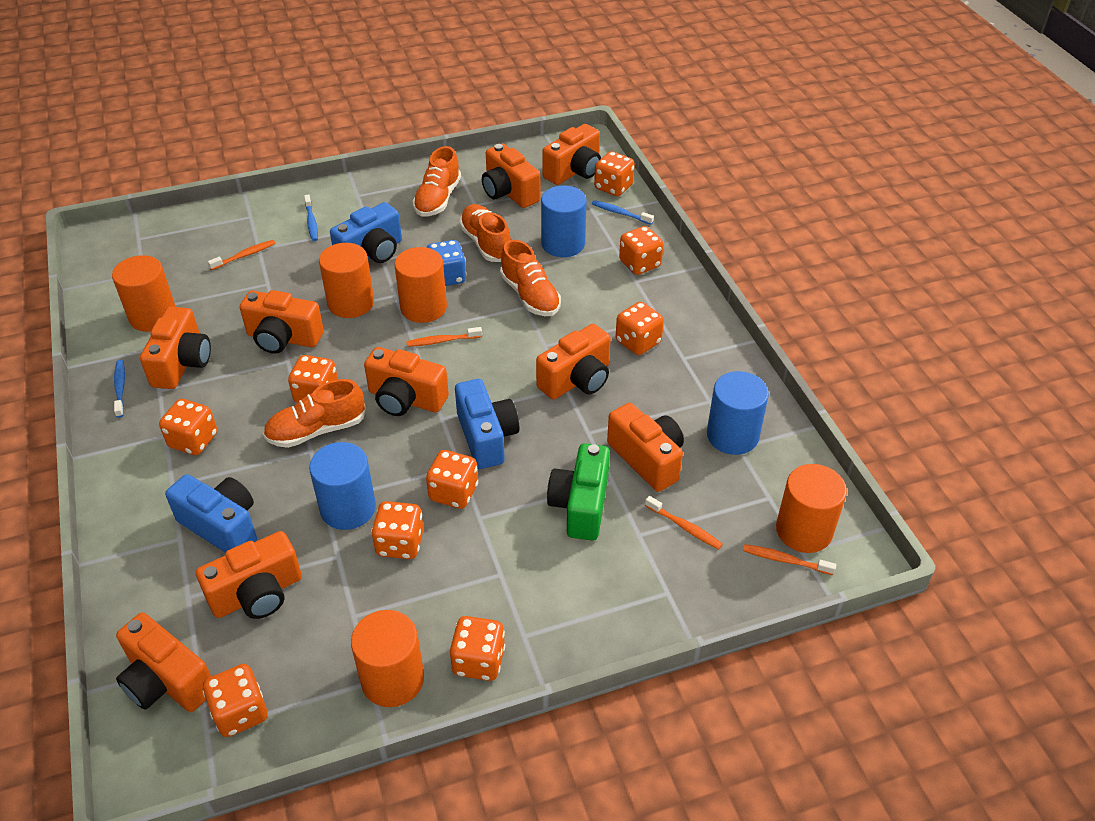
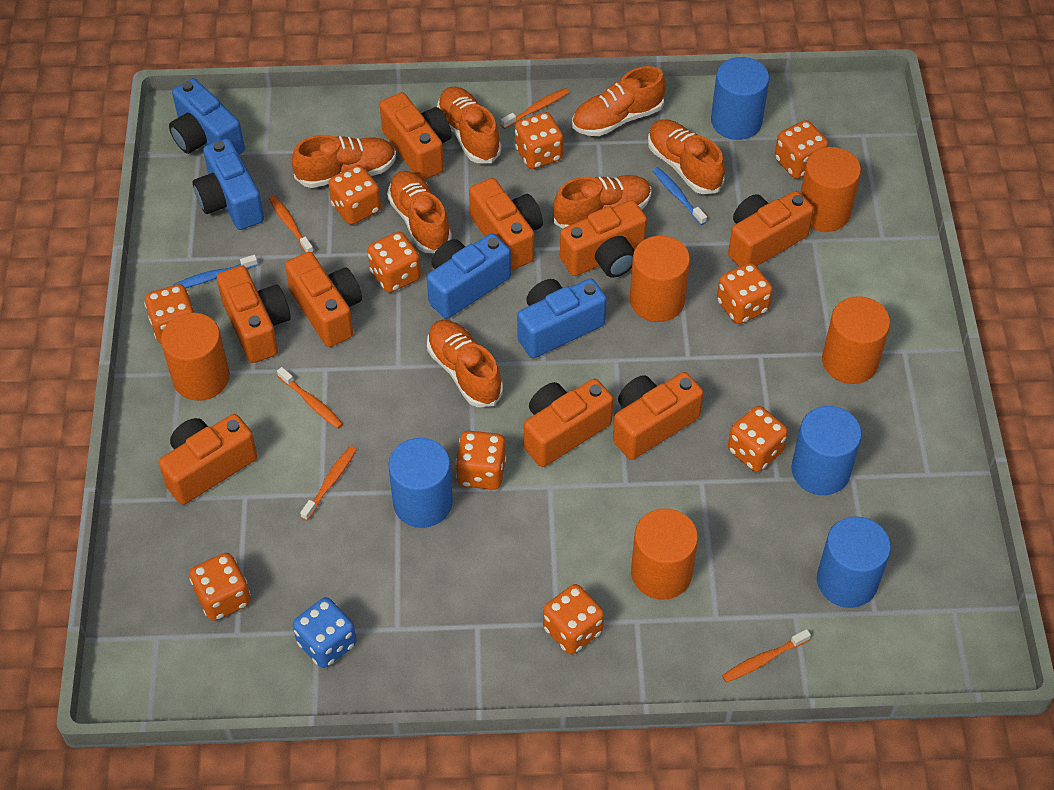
blue camera: 3 -> 4
blue cylinder: 3 -> 4
blue toothbrush: 3 -> 2
green camera: 1 -> 0
orange dice: 9 -> 10
orange shoe: 4 -> 7
orange toothbrush: 4 -> 5

